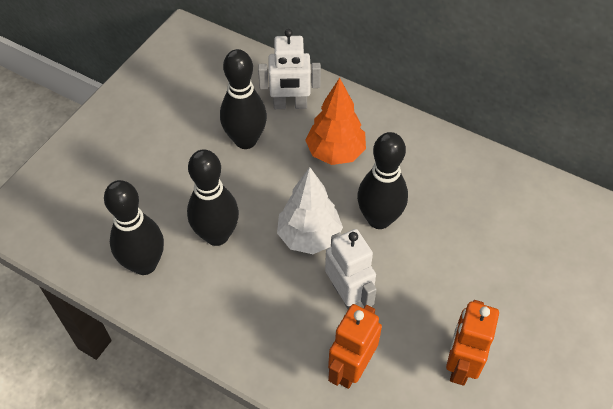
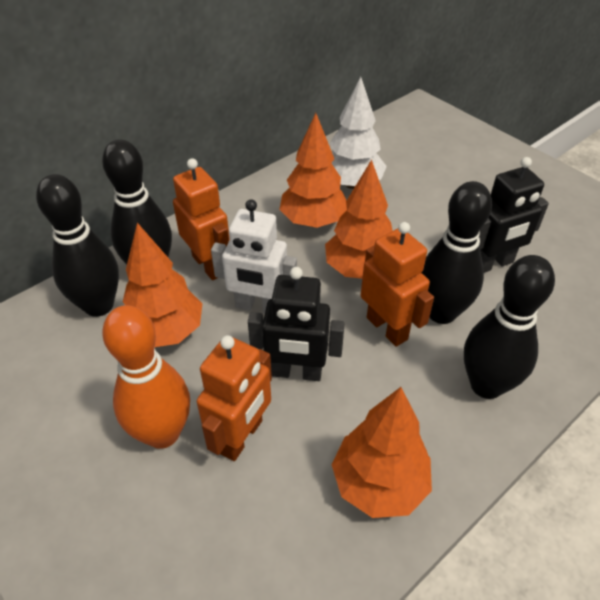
black robot: 0 -> 2
orange bowling pin: 0 -> 1
orange robot: 2 -> 3
orange tree: 1 -> 4
white robot: 2 -> 1

